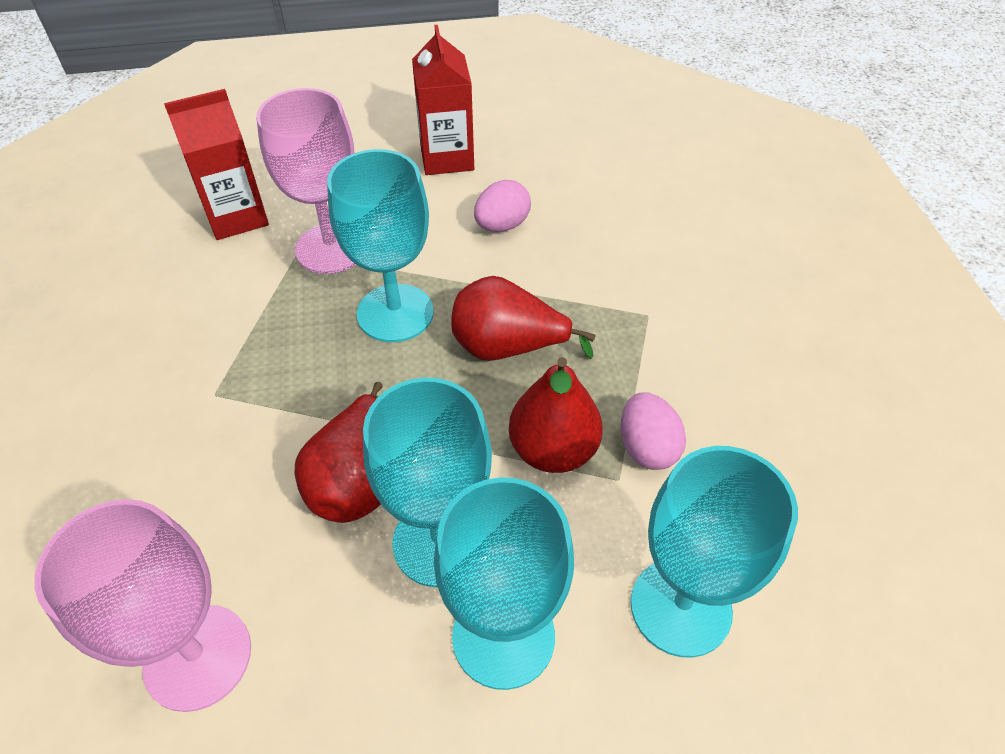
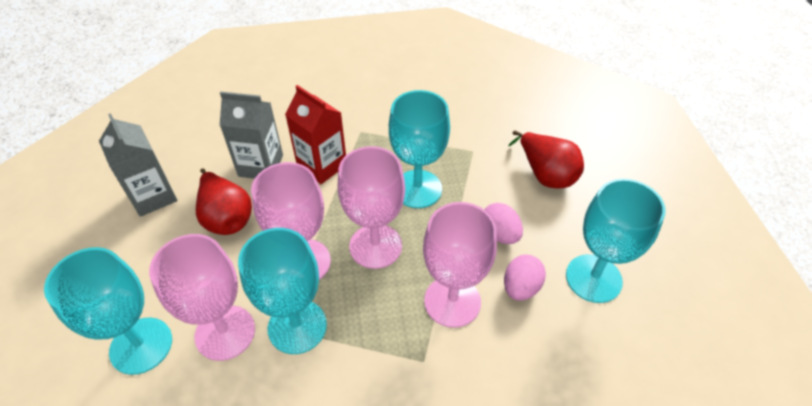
grey carton: 0 -> 2
pink goblet: 2 -> 4
red carton: 2 -> 1
red pear: 3 -> 2

